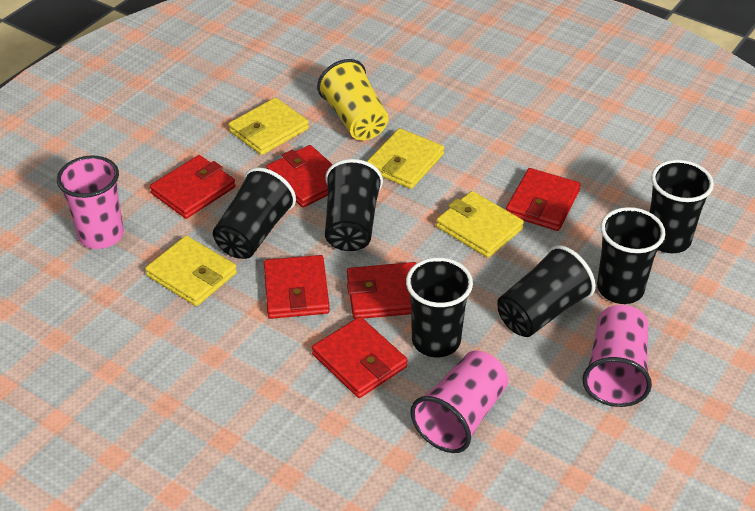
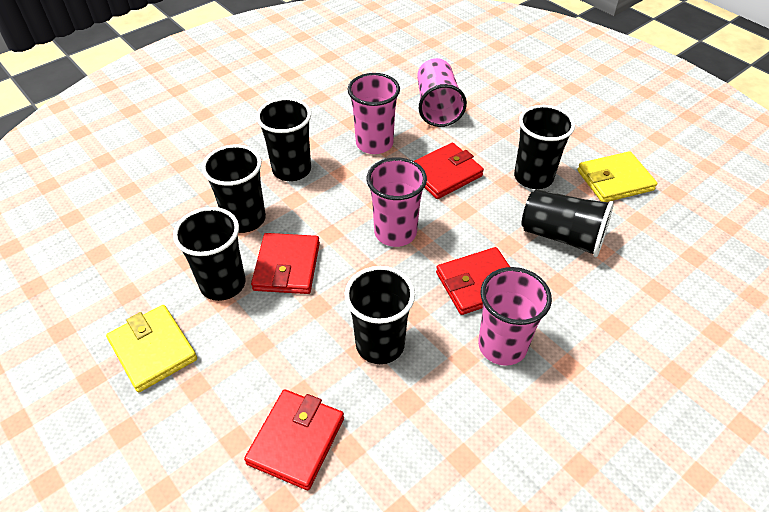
pink cup: 3 -> 4
red wallet: 6 -> 4
yellow cup: 1 -> 0
yellow wallet: 4 -> 2

